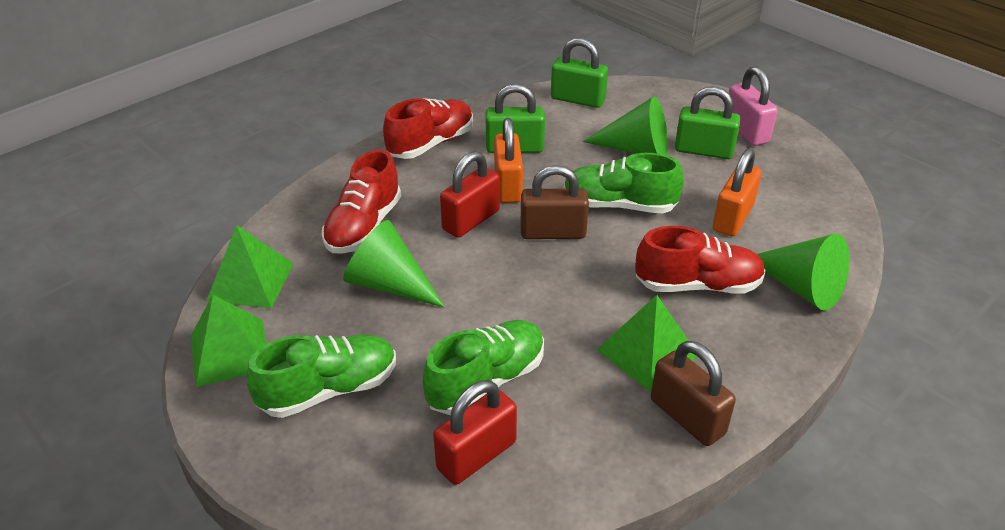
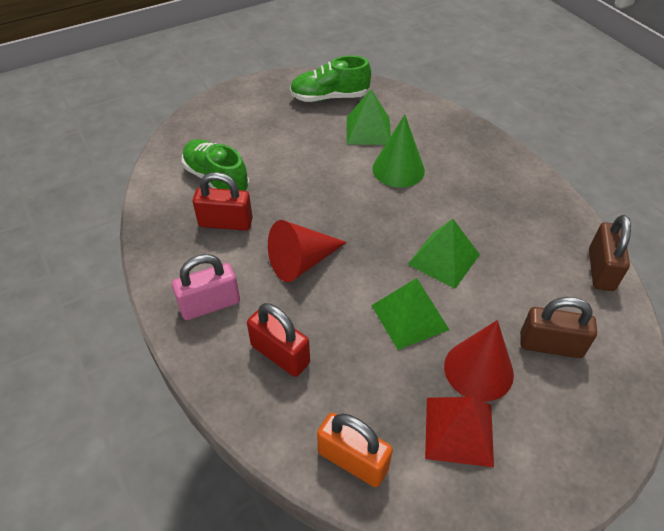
green cone: 3 -> 1
green padlock: 3 -> 0
green shoe: 3 -> 2
orange padlock: 2 -> 1
red cone: 0 -> 2
red pyramid: 0 -> 1
red shoe: 3 -> 0

